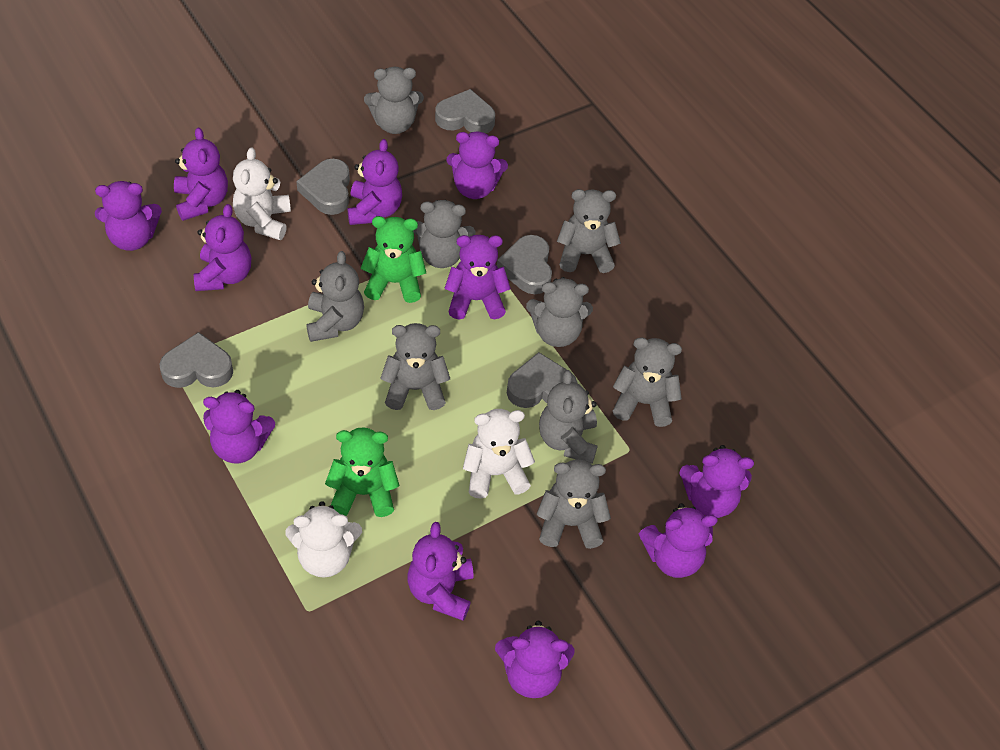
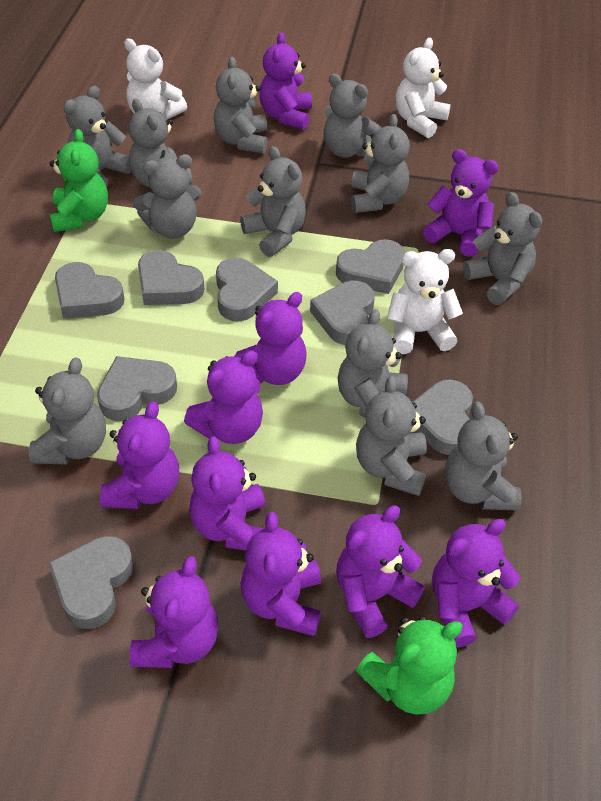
grey heart: 5 -> 8
grey teddy bear: 9 -> 12
purple teddy bear: 11 -> 10

